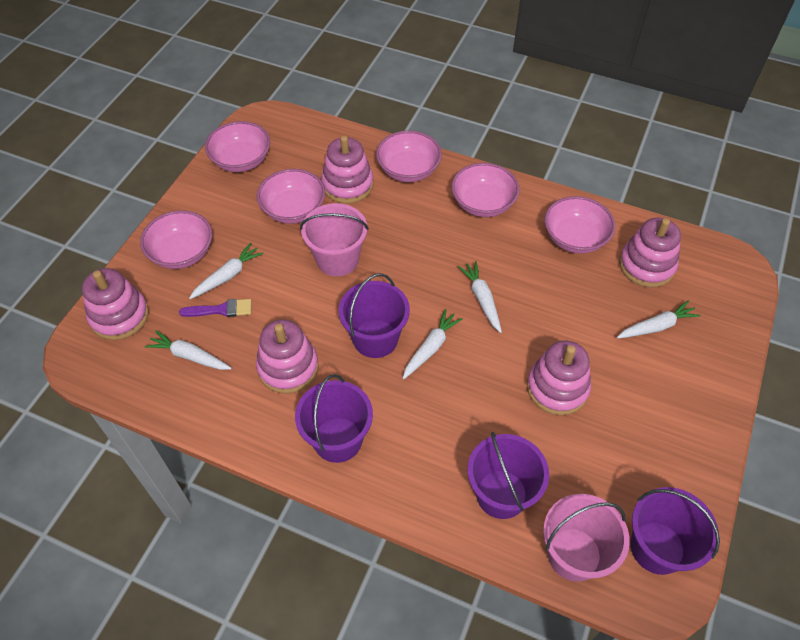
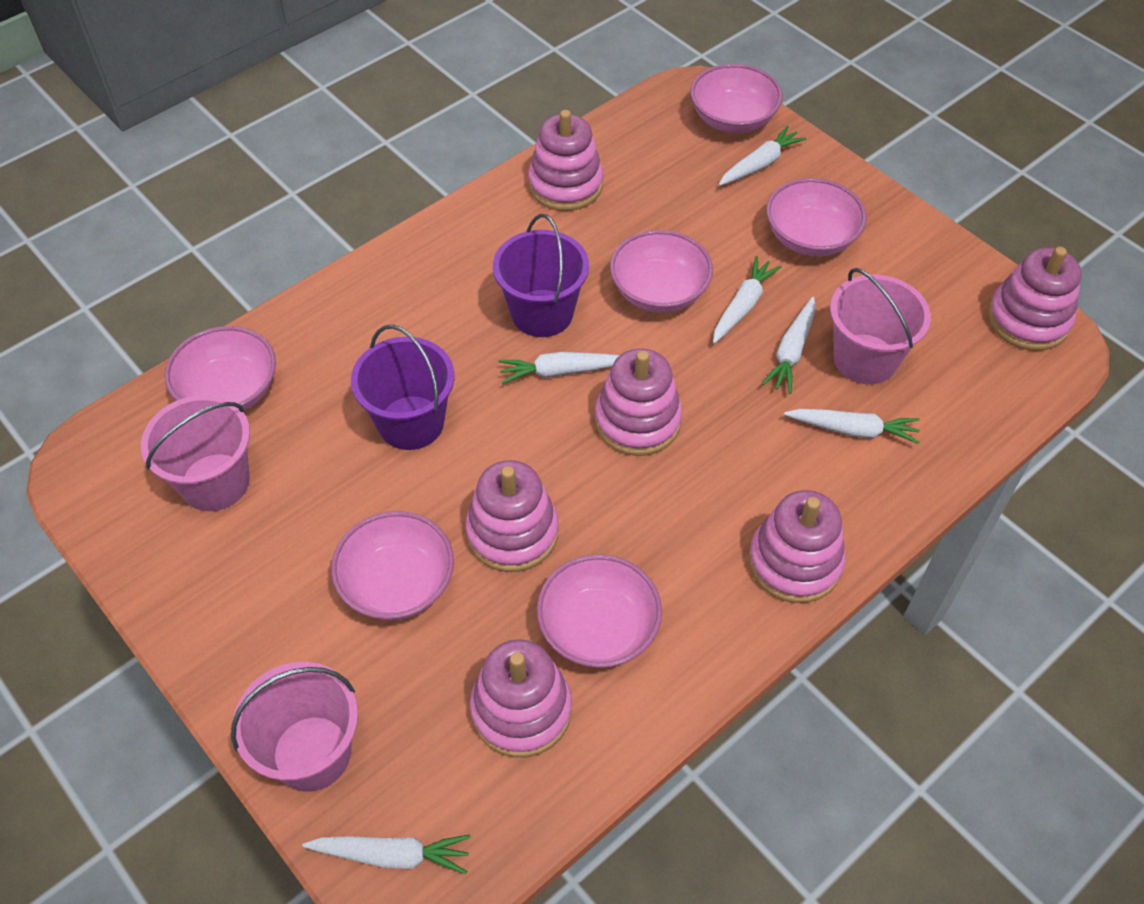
pink bucket: 2 -> 3
pink stacking toy: 5 -> 6
purple brush: 1 -> 0
purple bucket: 4 -> 2
white carrot: 5 -> 6

